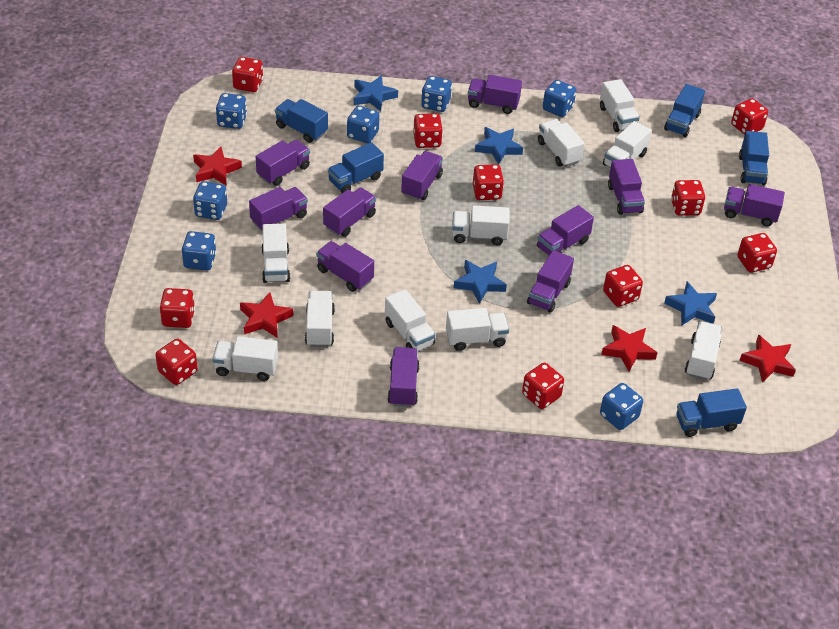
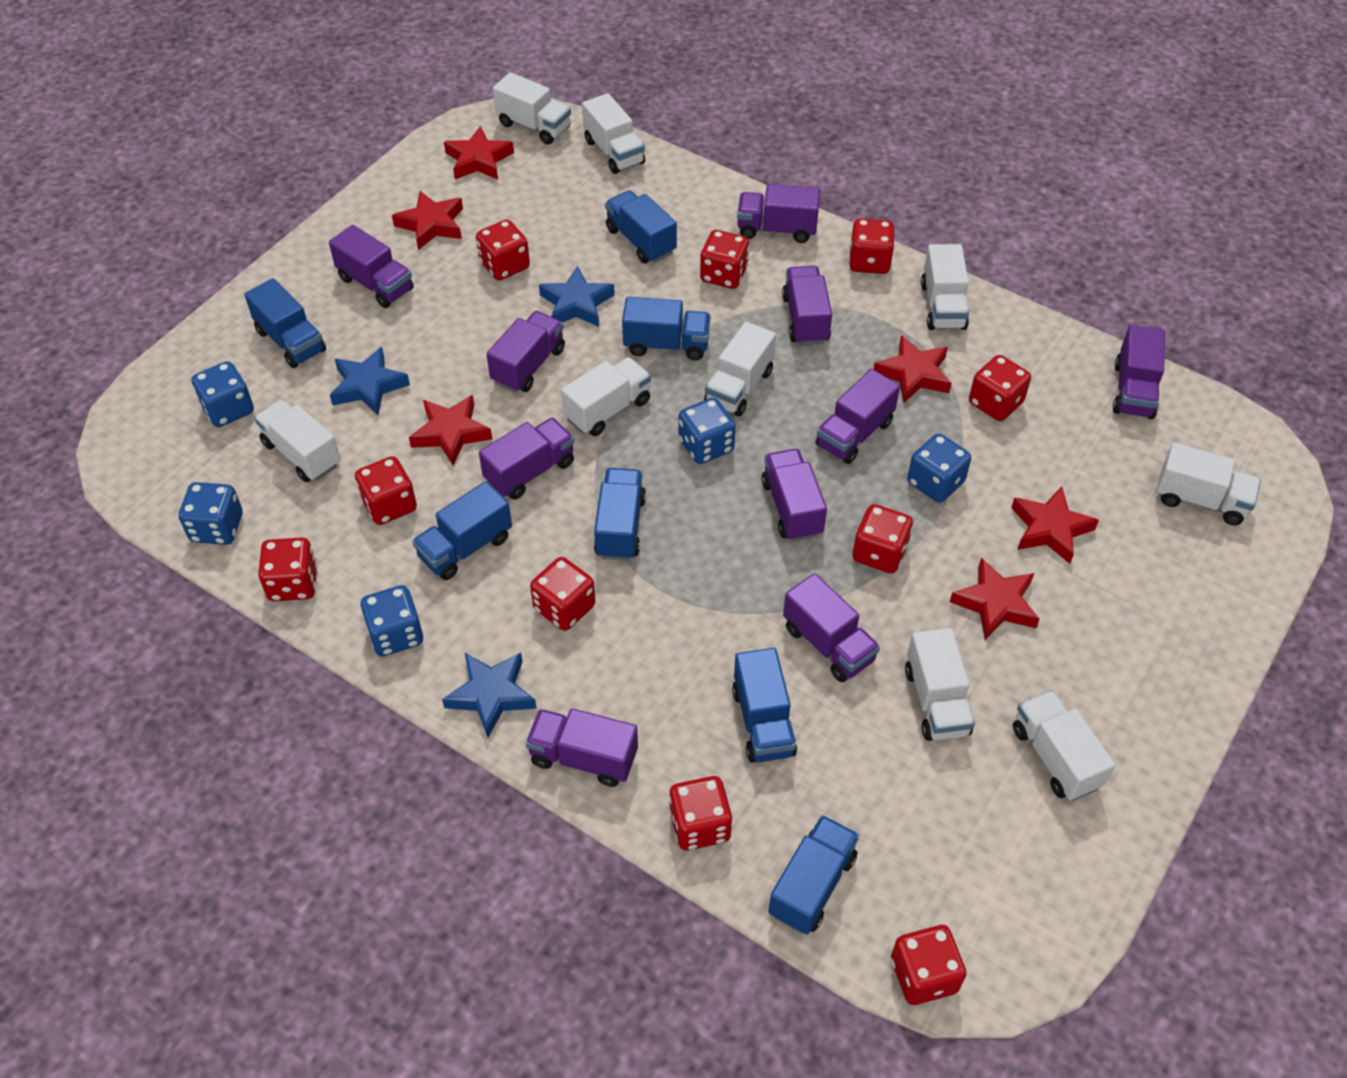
blue dice: 7 -> 5
blue star: 4 -> 3
blue truck: 5 -> 7
purple truck: 11 -> 10
red star: 4 -> 6
white truck: 10 -> 9

